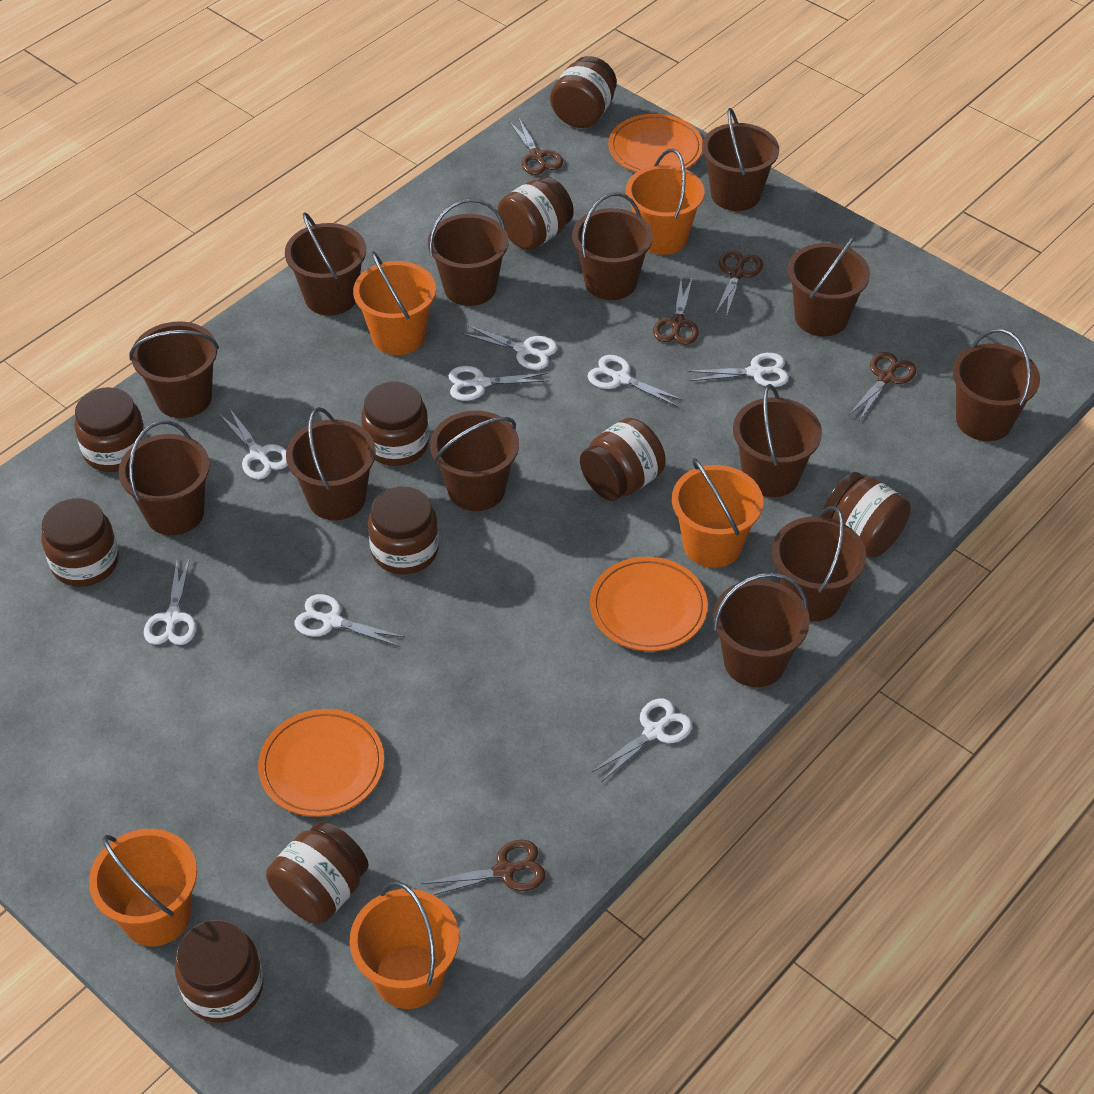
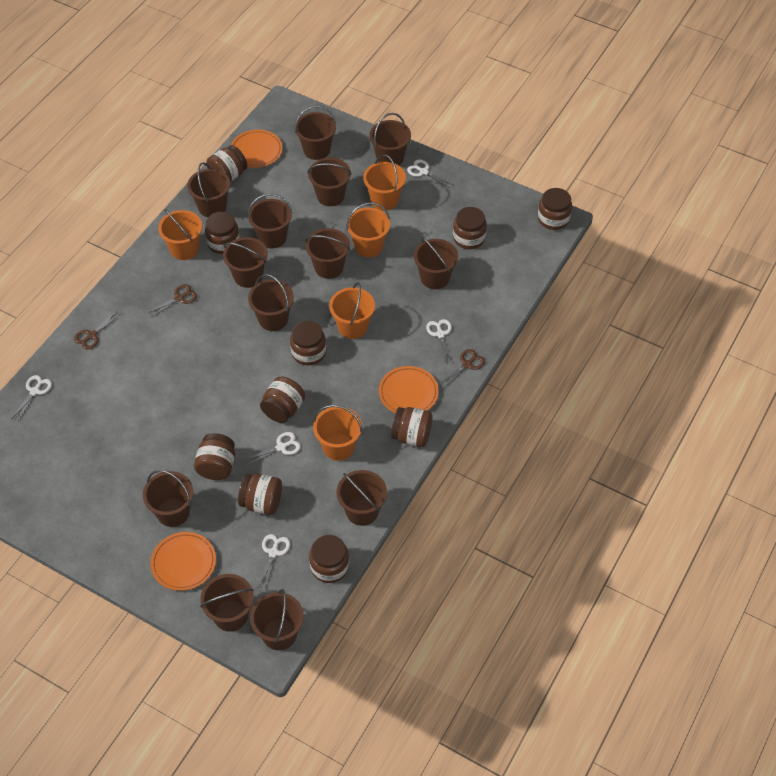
brown scissors: 5 -> 3
white scissors: 8 -> 5

